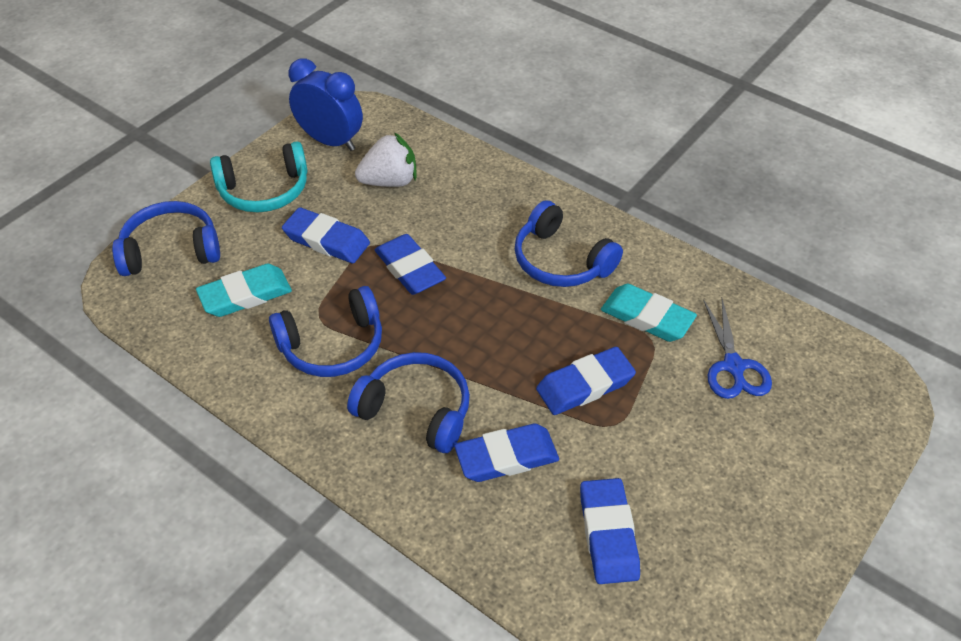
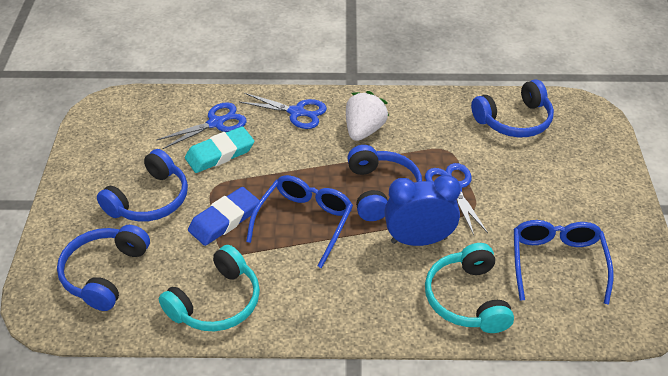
blue eraser: 5 -> 1
blue glasses: 0 -> 2
blue scissors: 1 -> 3
turquoise eraser: 2 -> 1
turquoise headphones: 1 -> 2

